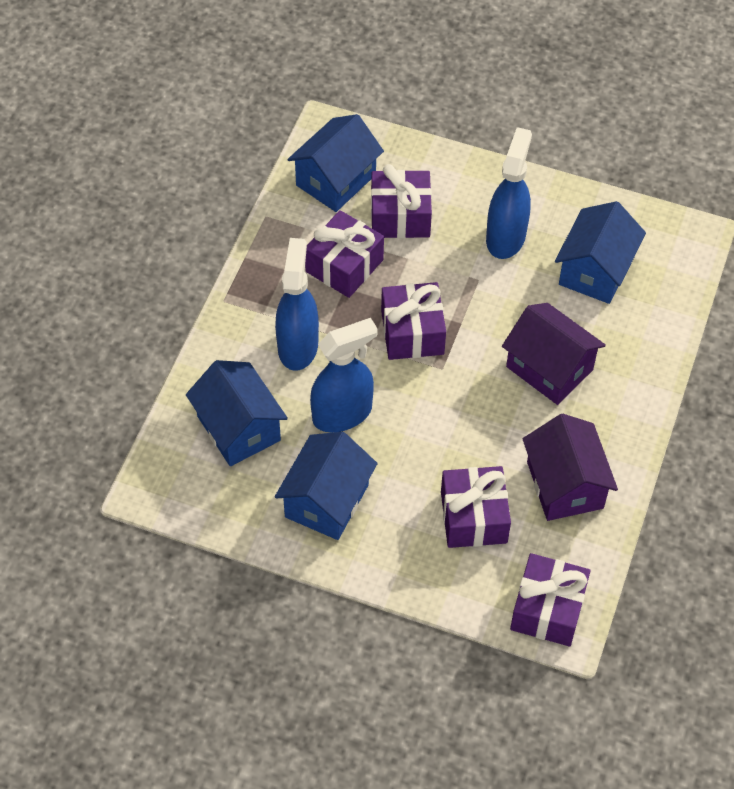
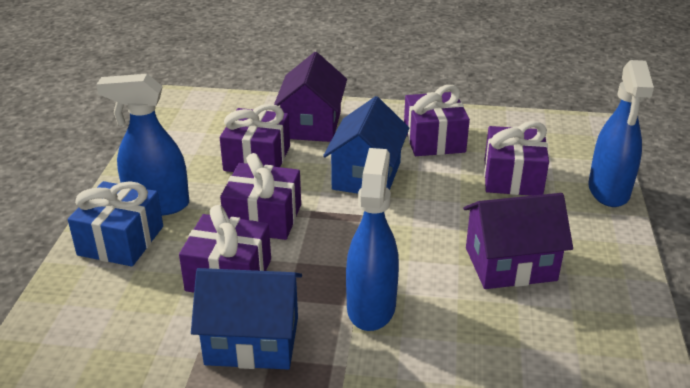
blue gift: 0 -> 1
blue house: 4 -> 2

